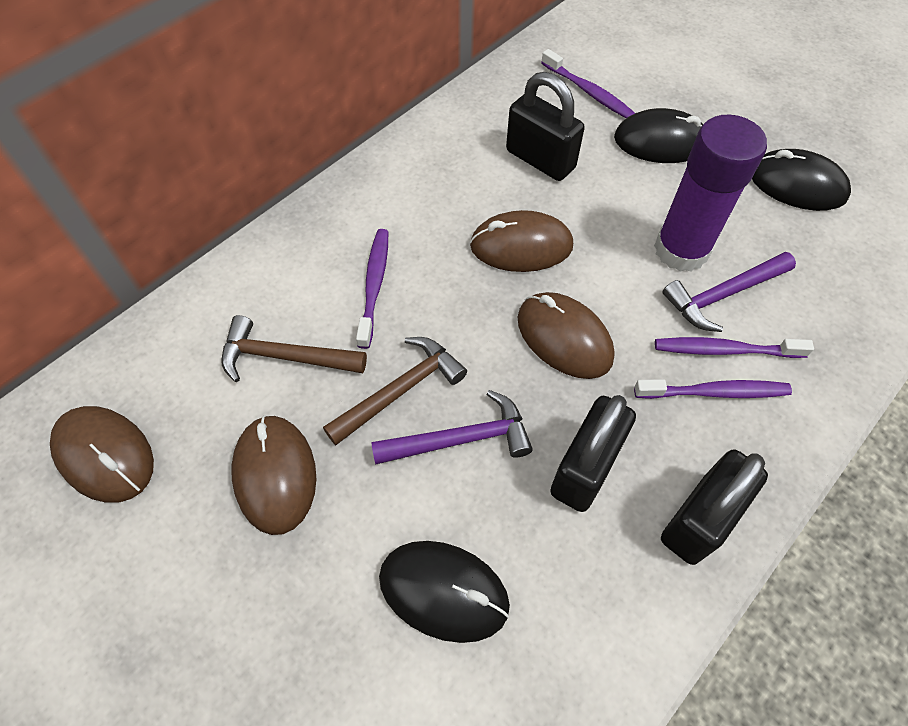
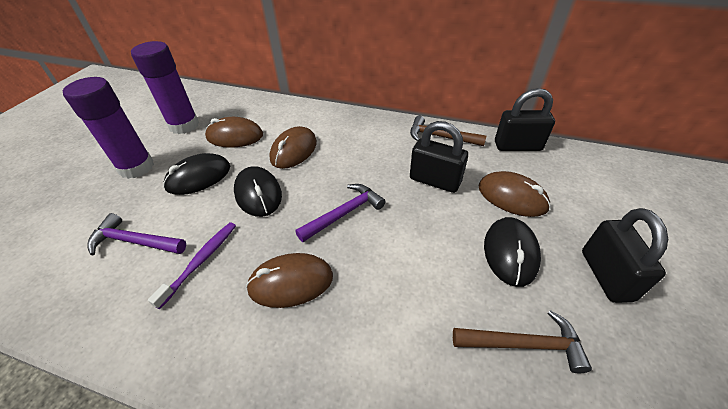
purple glue stick: 1 -> 2
purple toothbrush: 4 -> 1

